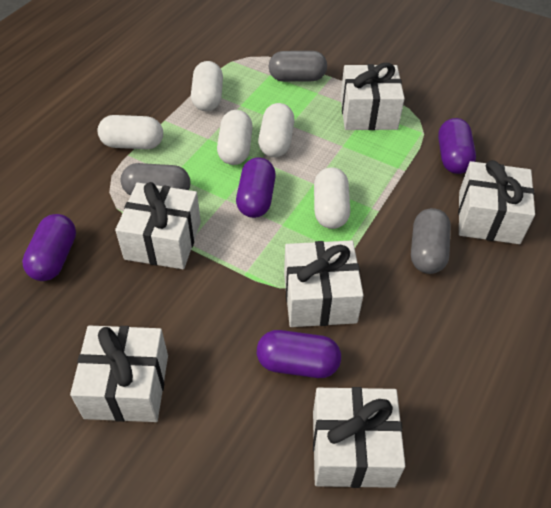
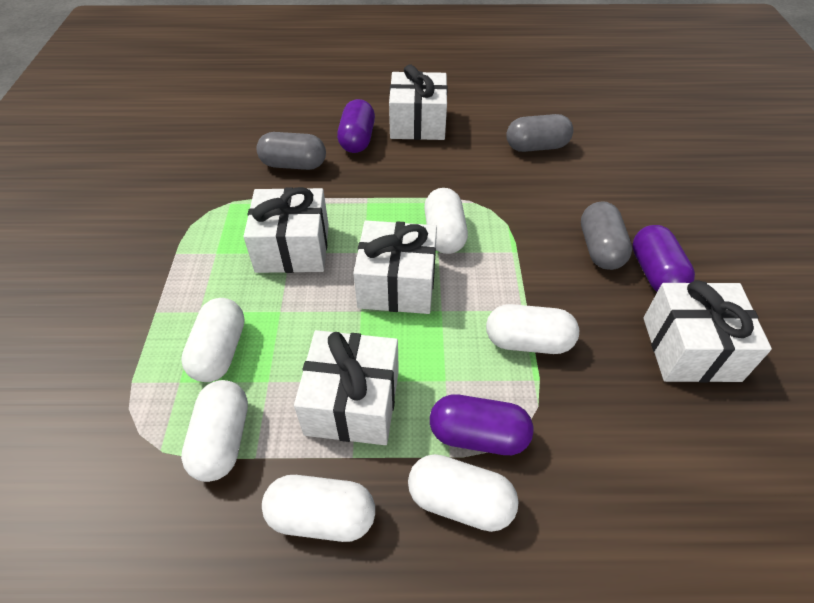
purple capsule: 4 -> 3
white capsule: 5 -> 6
white gift: 6 -> 5

